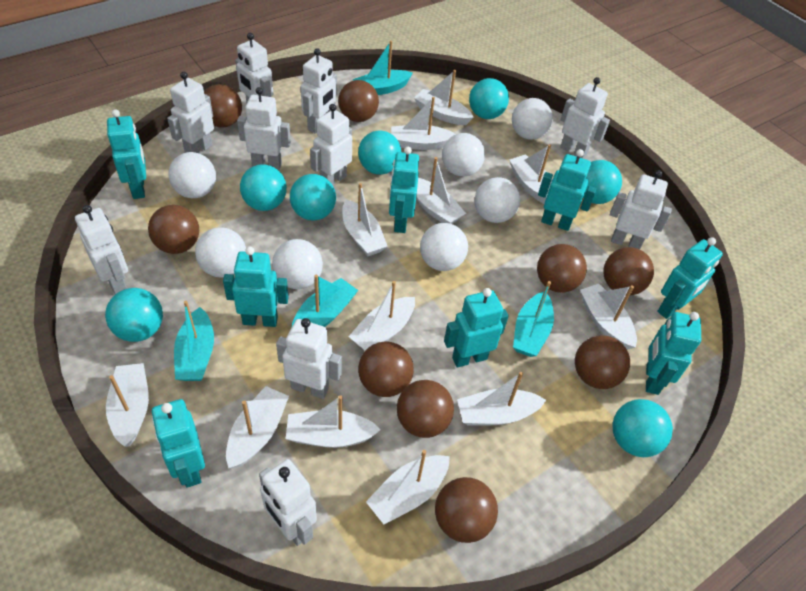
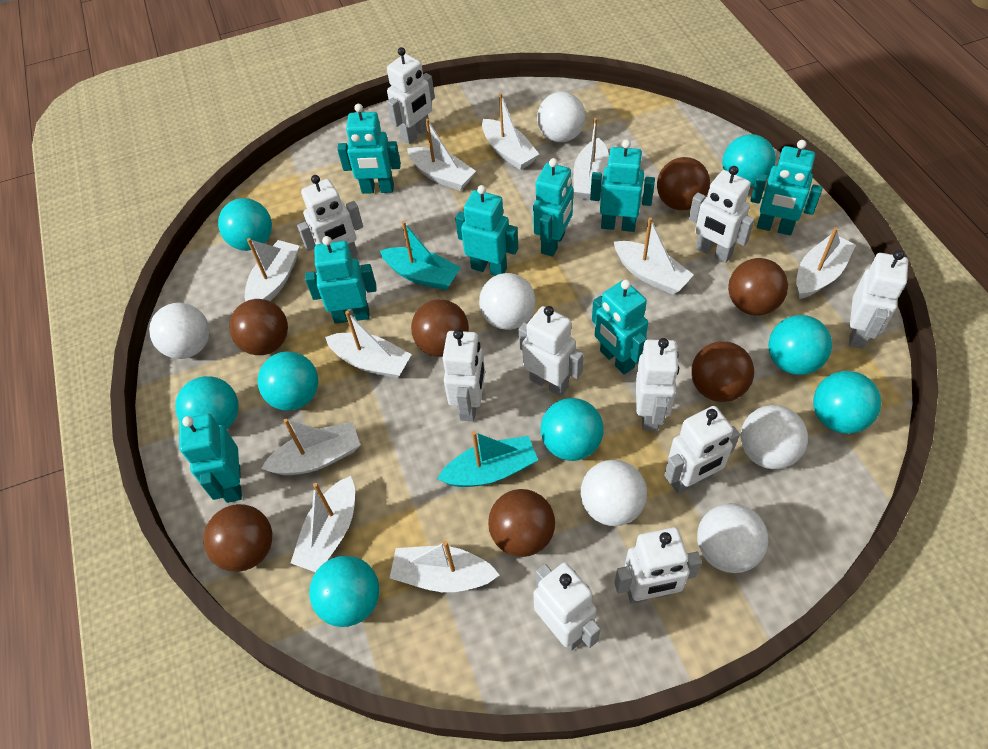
brown ball: 9 -> 7
turquoise ball: 7 -> 8
turquoise boat: 4 -> 2
white ball: 7 -> 6
white boat: 12 -> 10

